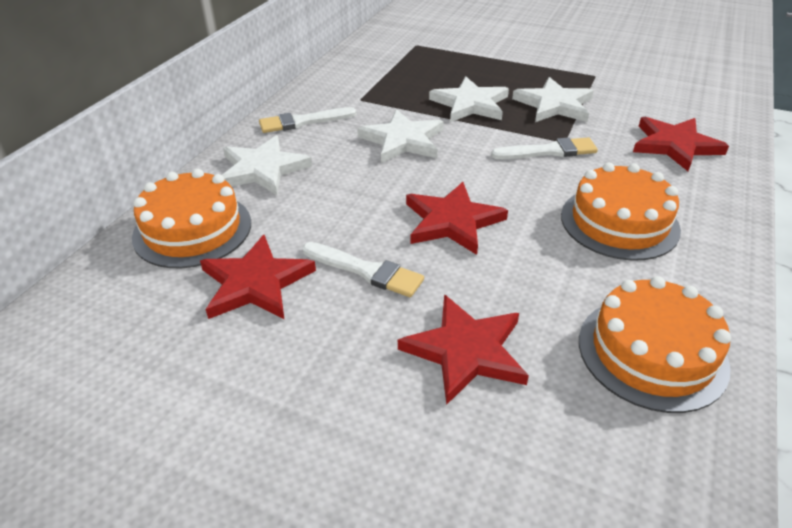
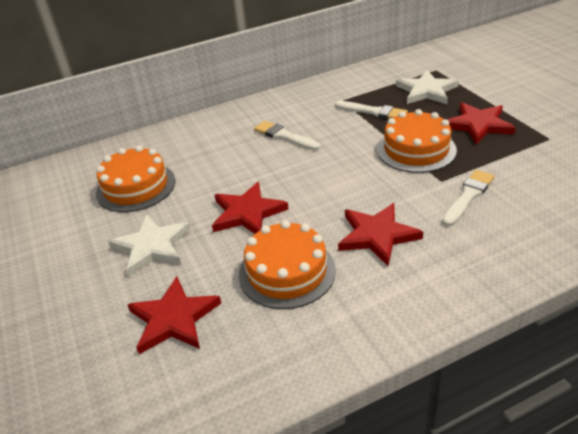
white star: 4 -> 2

